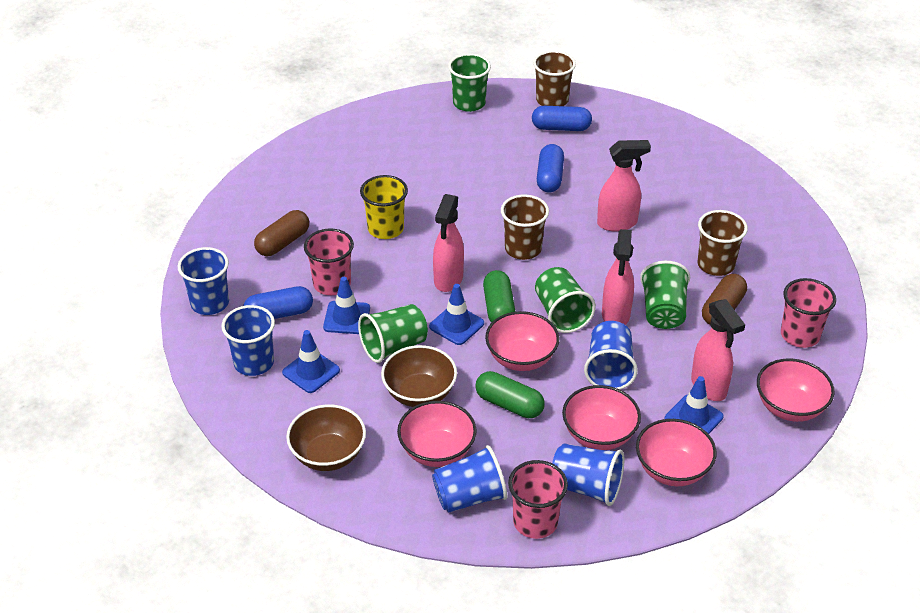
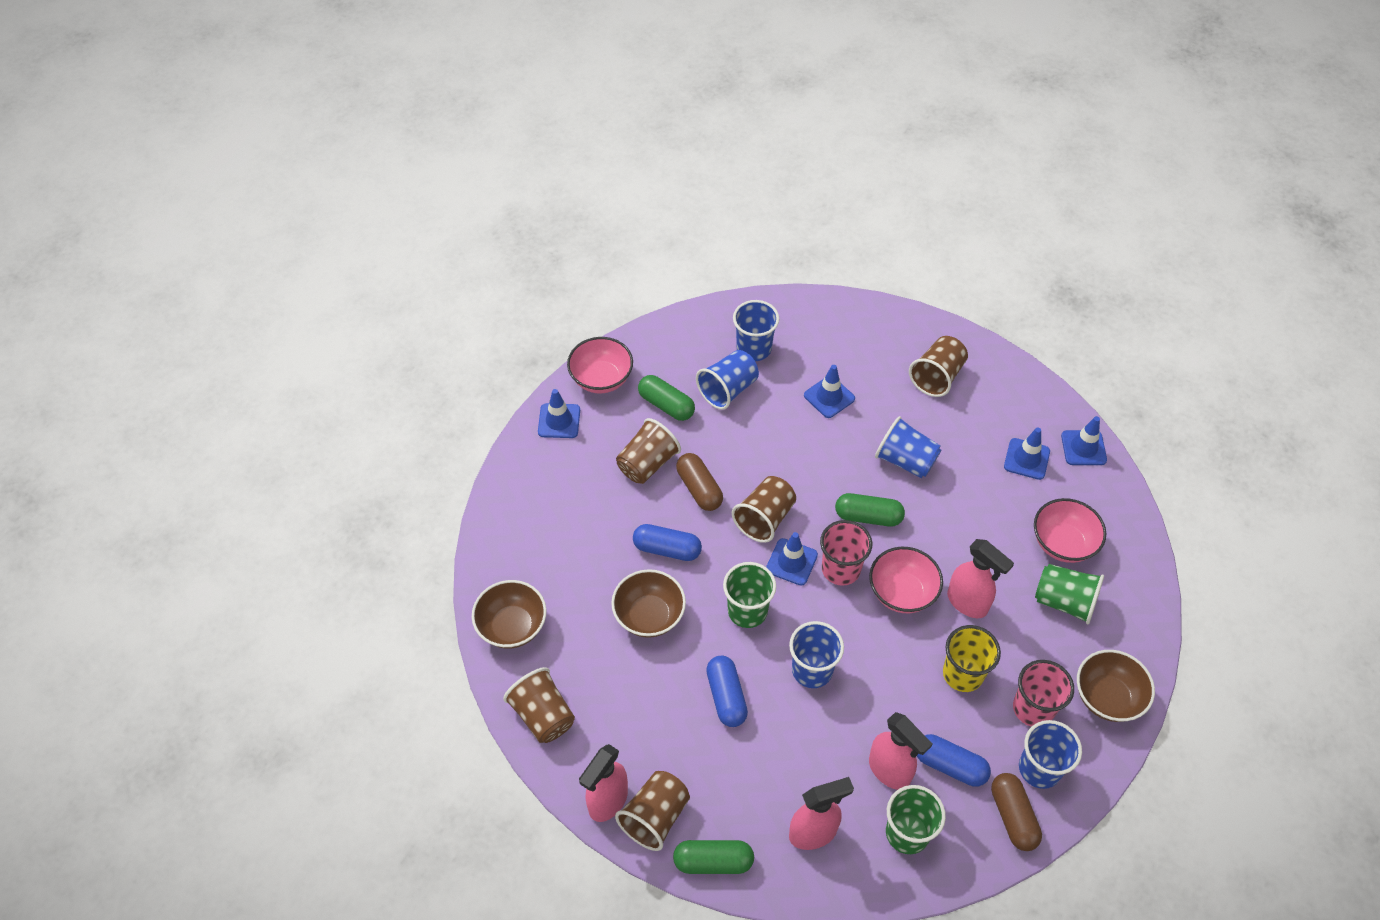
blue traffic cone: 4 -> 5
brown bowl: 2 -> 3
brown cup: 3 -> 5
green capsule: 2 -> 3
green cup: 4 -> 3
pink bowl: 5 -> 3
pink cup: 3 -> 2

